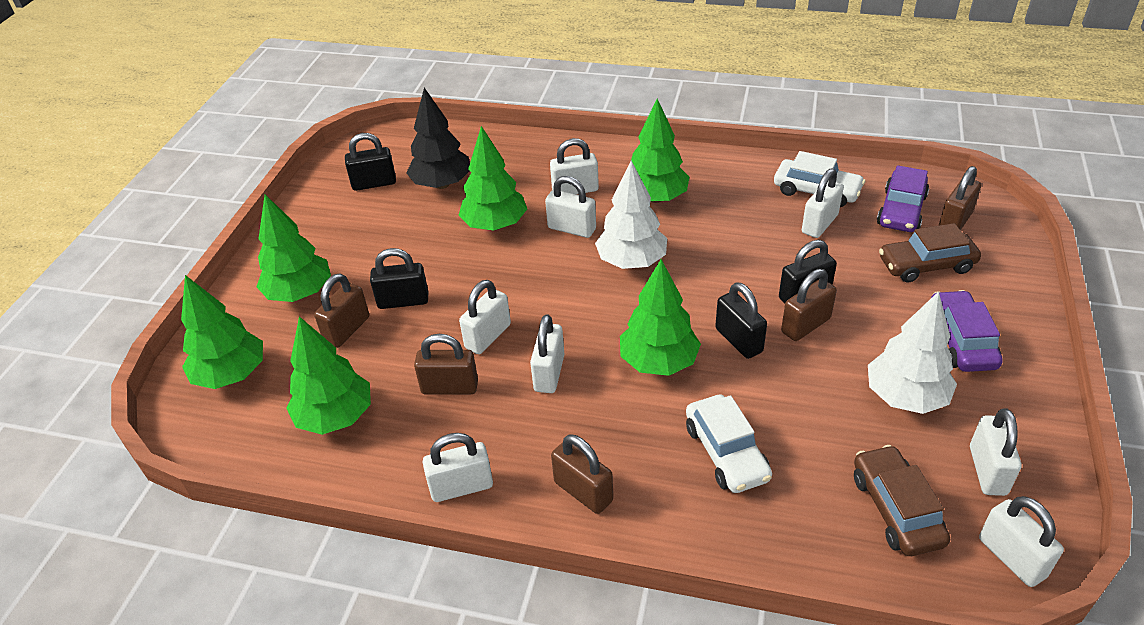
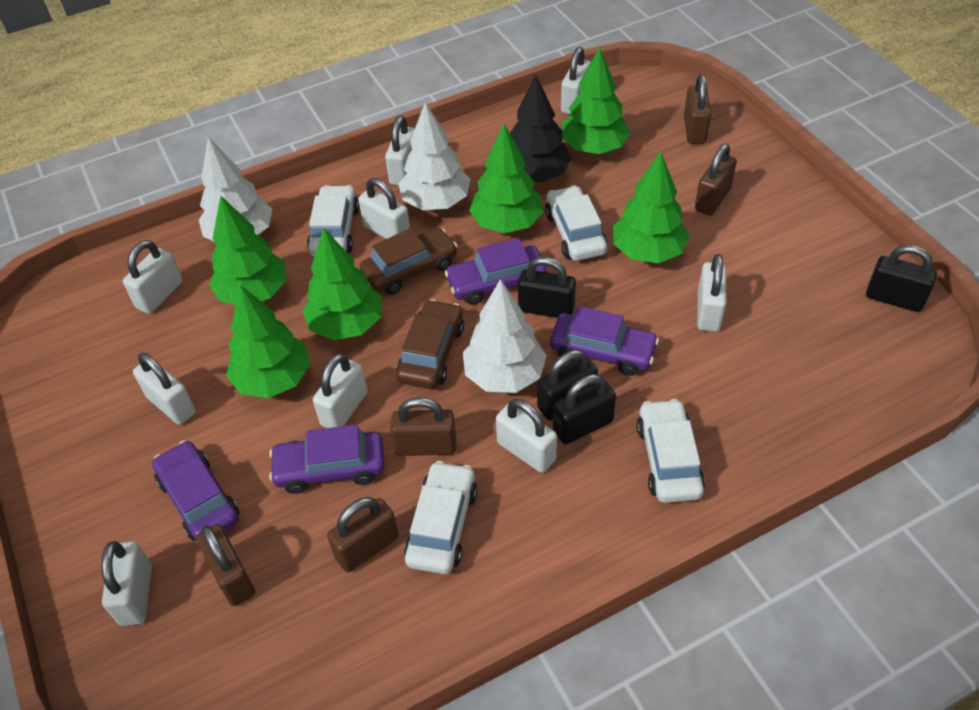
purple car: 2 -> 4
white car: 2 -> 4
white padlock: 8 -> 9
white tree: 2 -> 3

